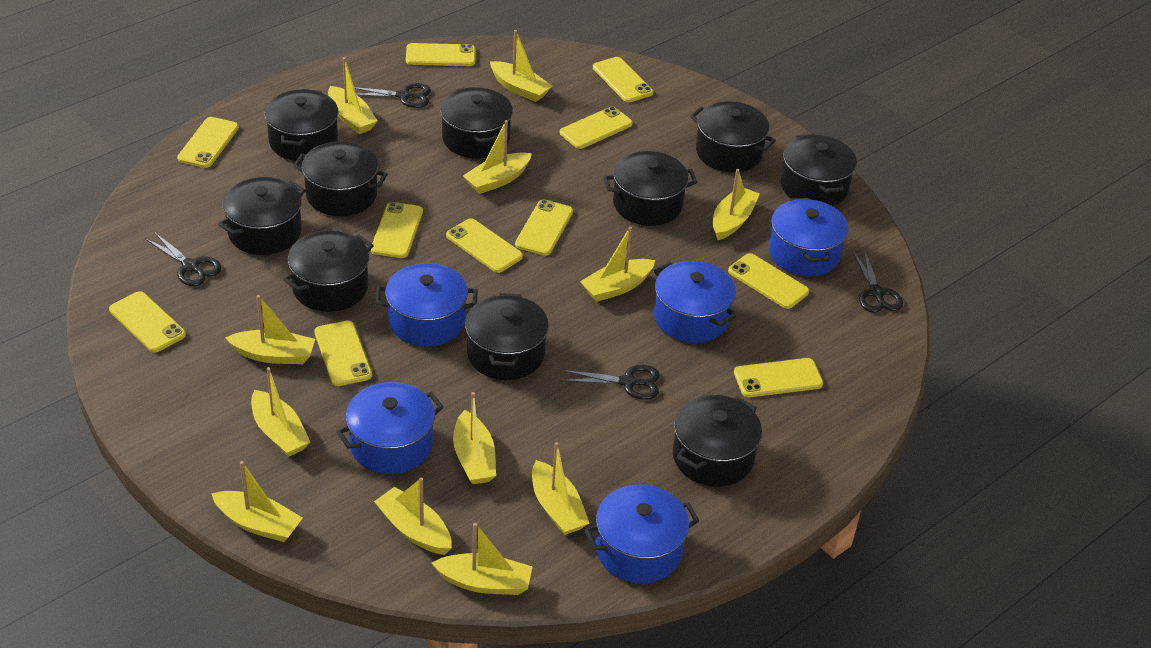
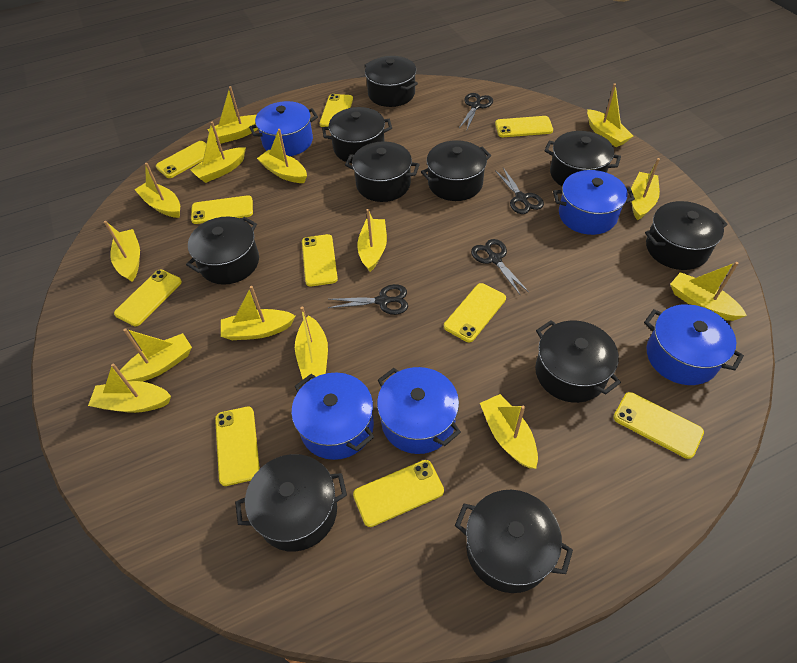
yellow boat: 12 -> 14
yellow phone: 11 -> 10

